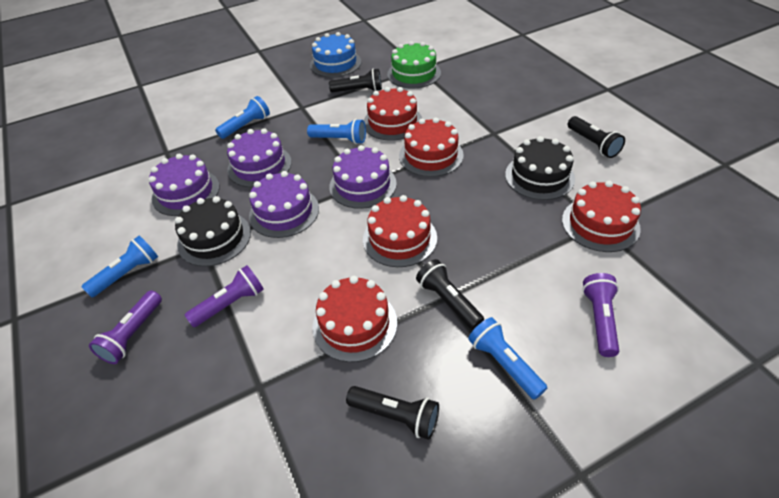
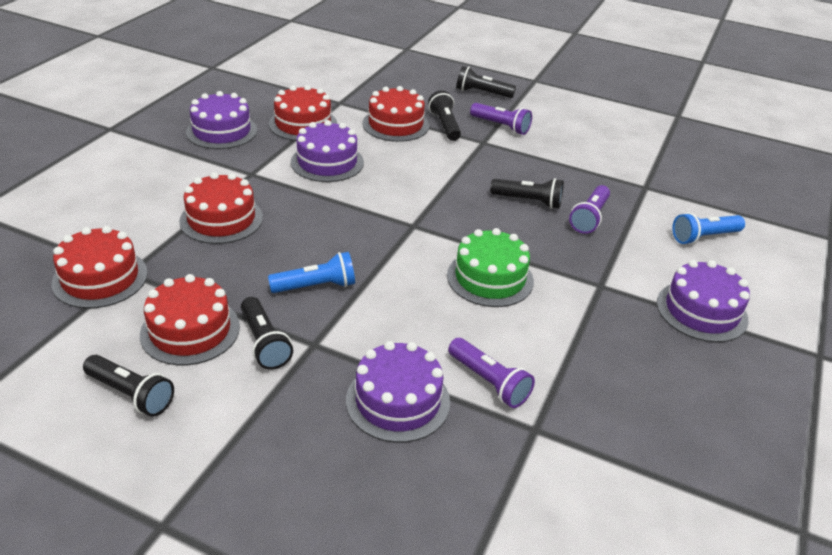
black cake: 2 -> 0
black flashlight: 4 -> 5
blue cake: 1 -> 0
blue flashlight: 4 -> 2

